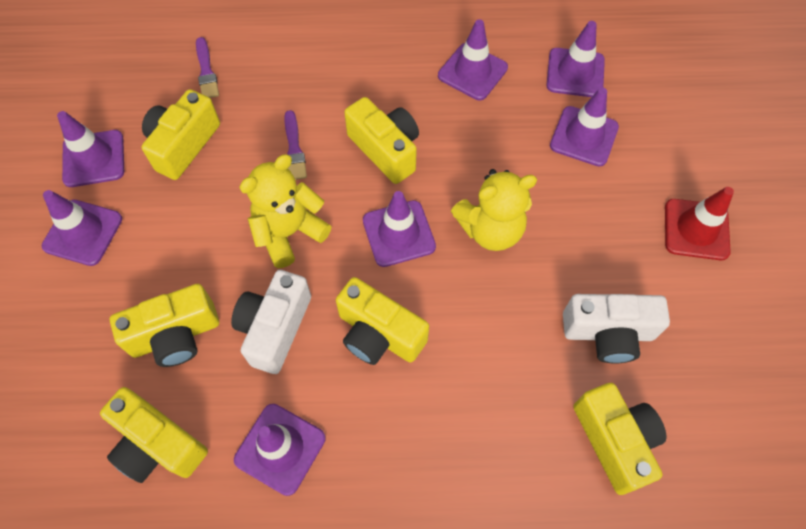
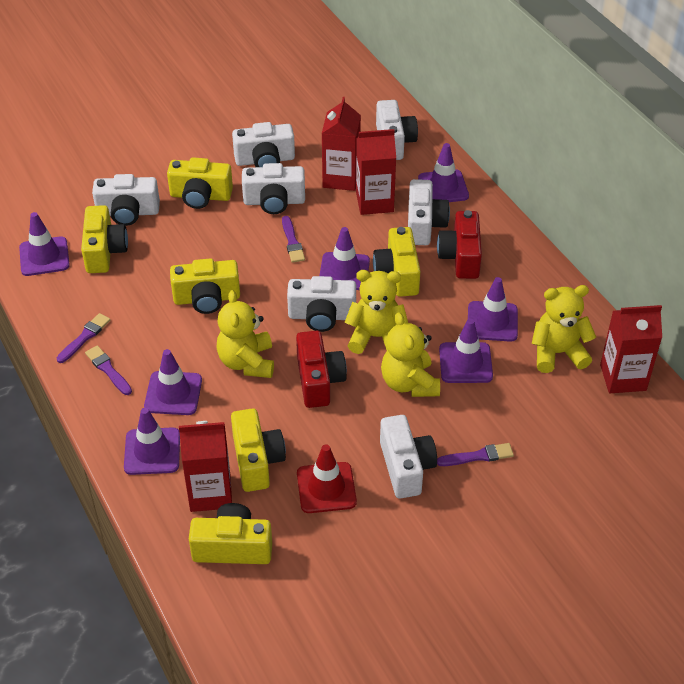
purple brush: 2 -> 4
red camera: 0 -> 2
red carton: 0 -> 4
white camera: 2 -> 7
yellow teddy bear: 2 -> 4

